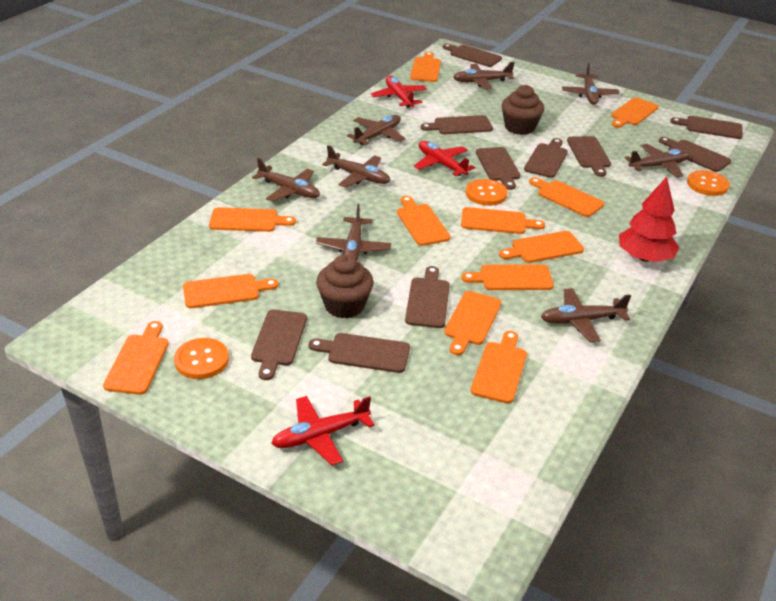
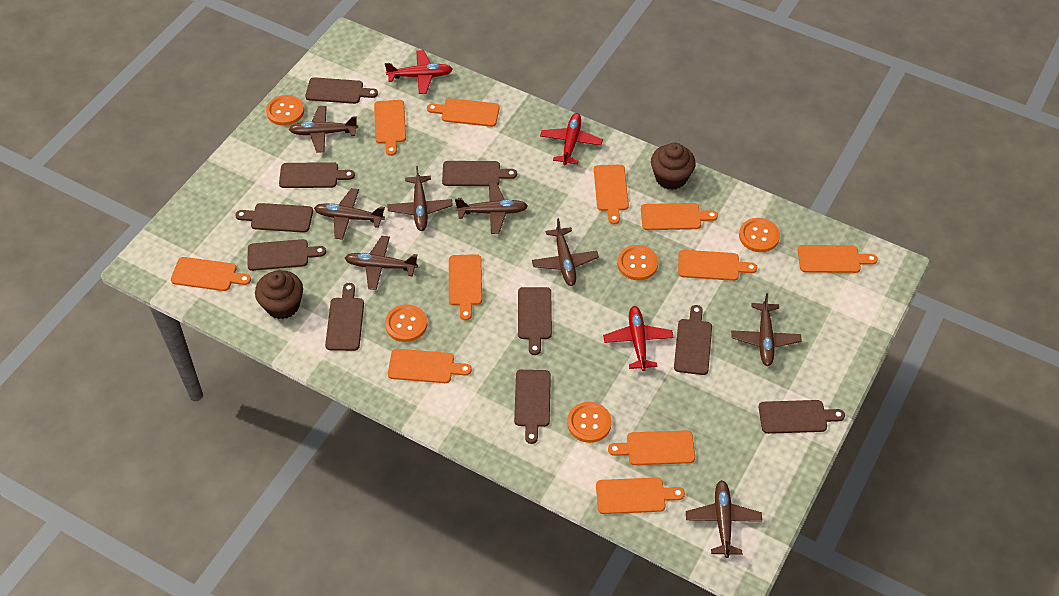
orange button: 3 -> 5
orange cutting board: 12 -> 11
red tree: 1 -> 0

